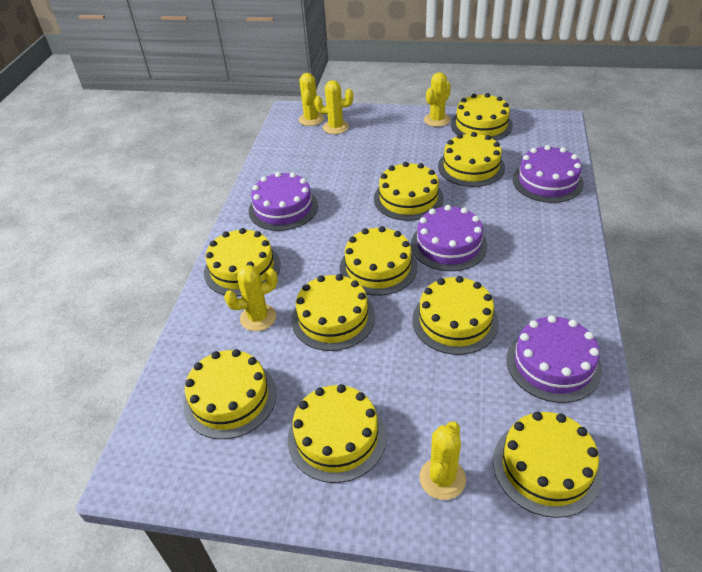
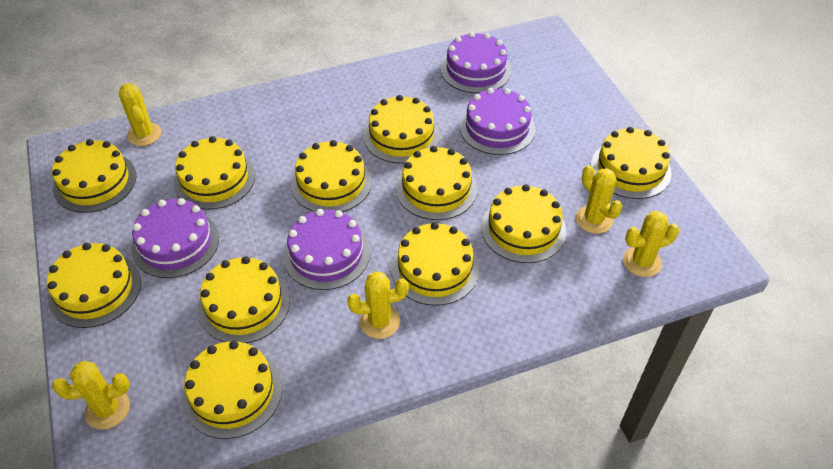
yellow cake: 10 -> 11

